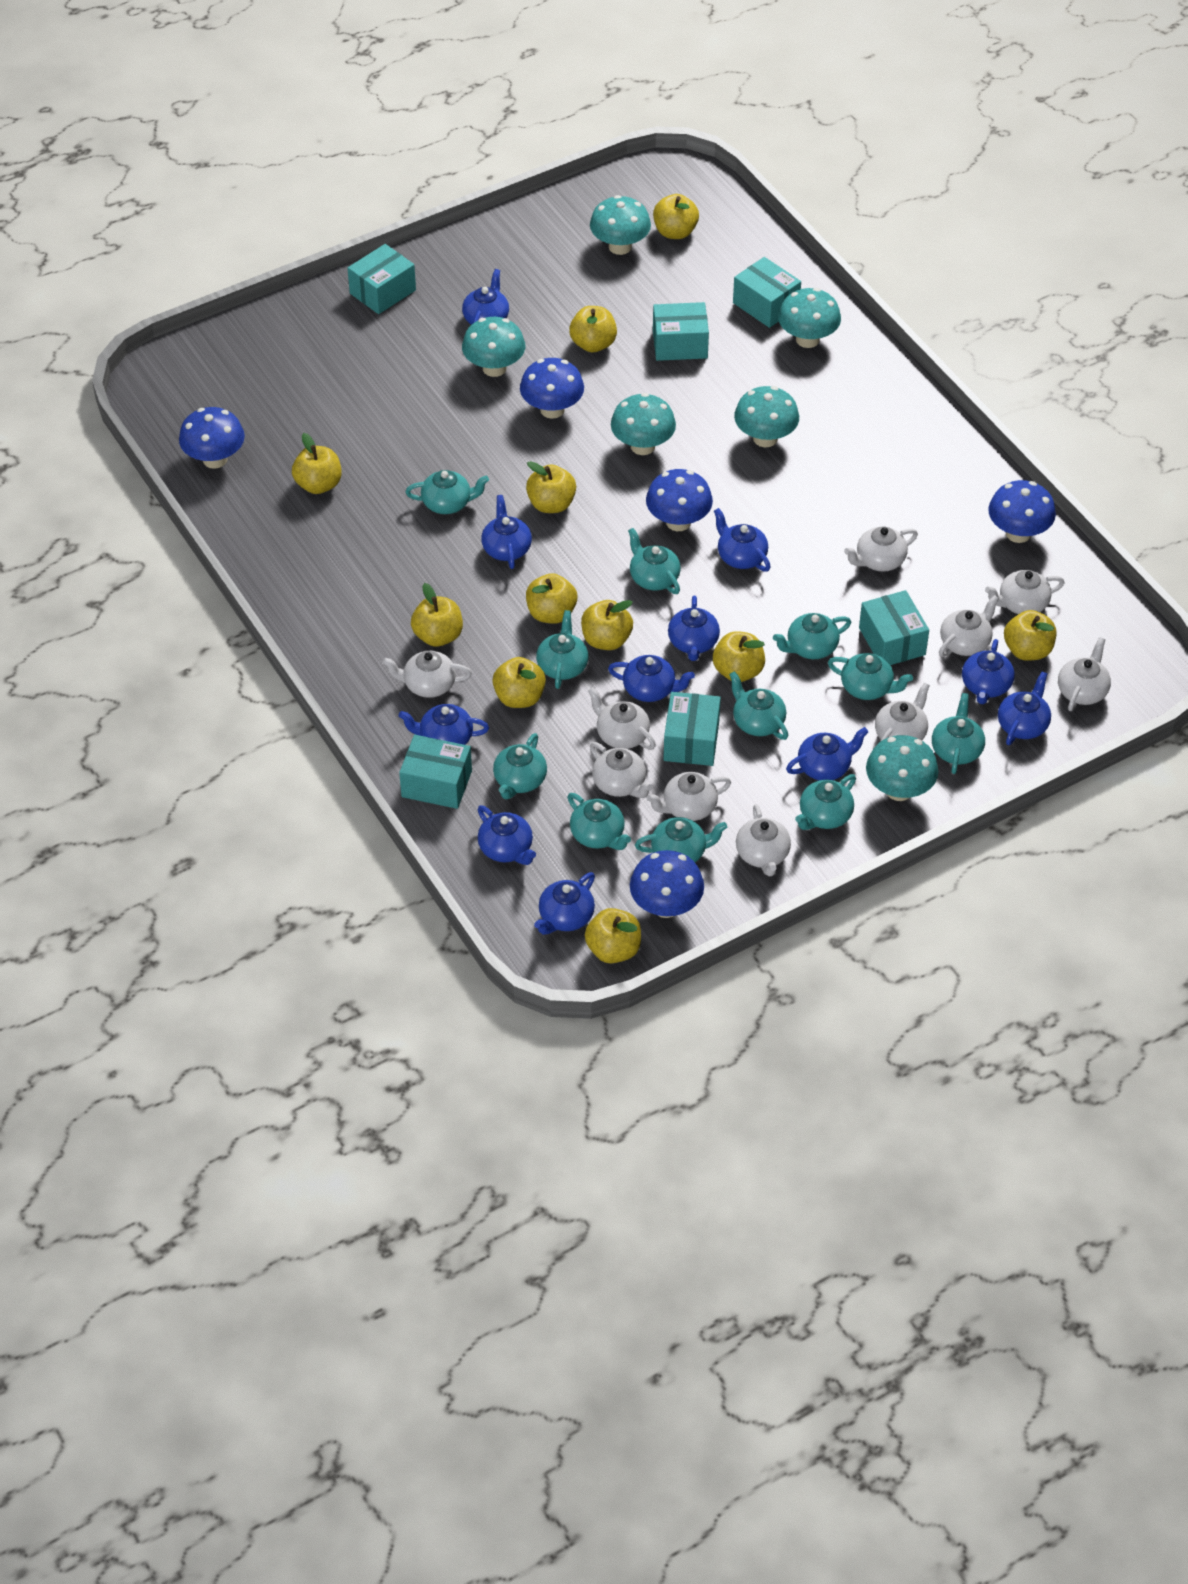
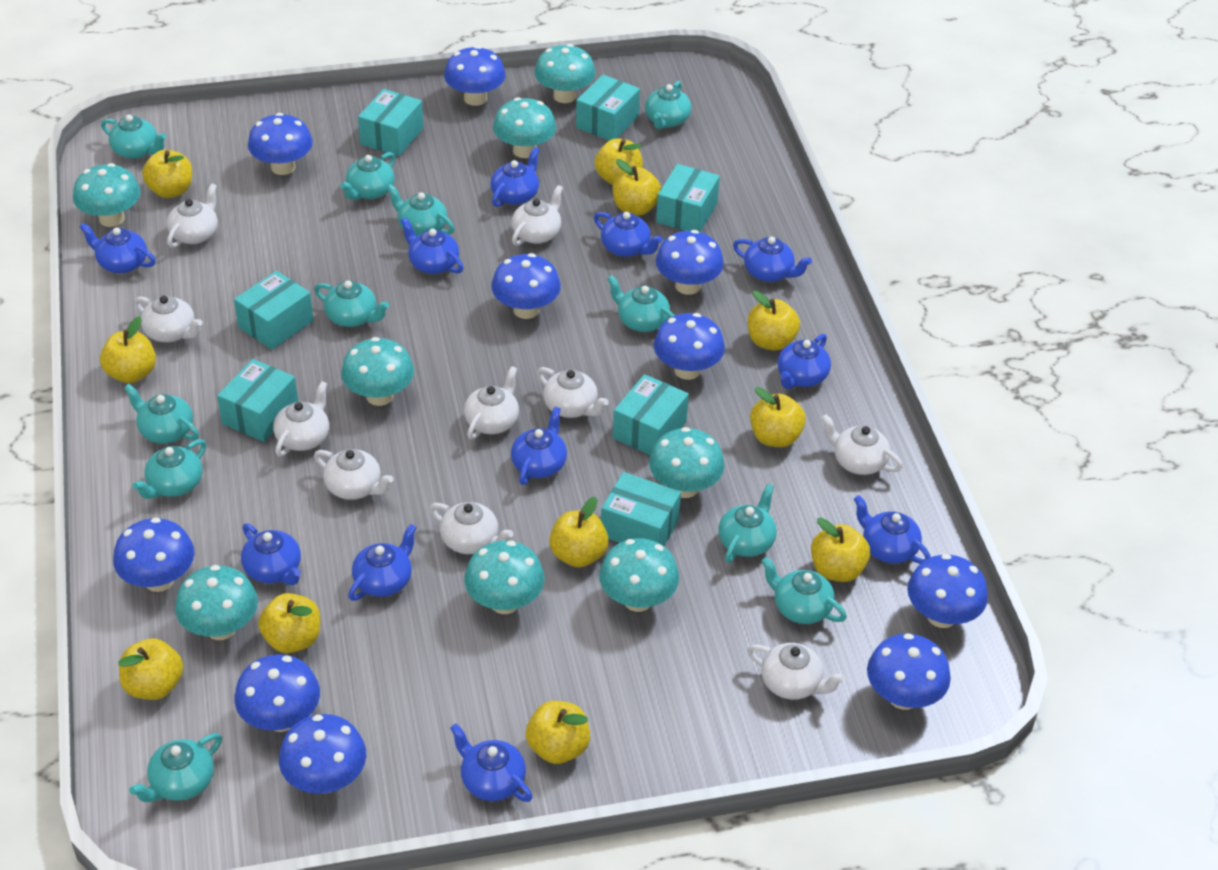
blue mushroom: 5 -> 10
turquoise box: 6 -> 7
turquoise mushroom: 6 -> 8

